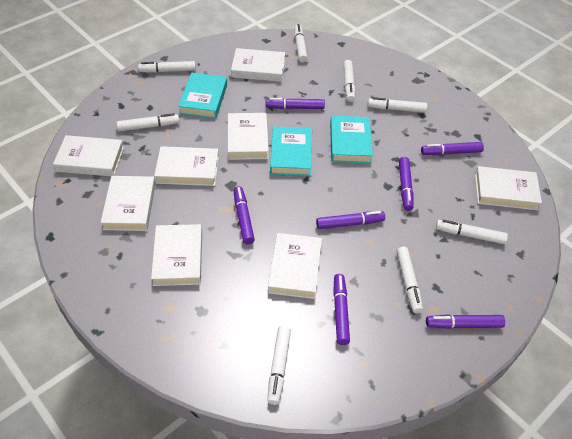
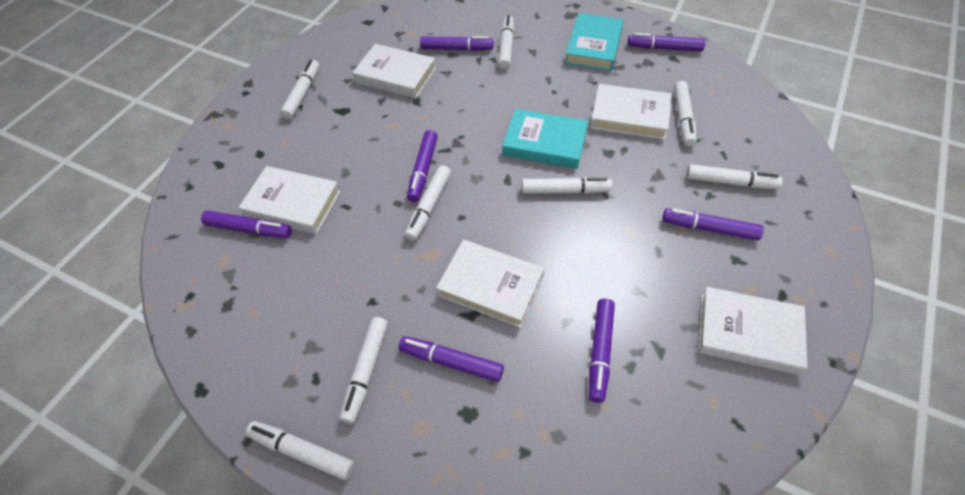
turquoise book: 3 -> 2
white book: 8 -> 5

